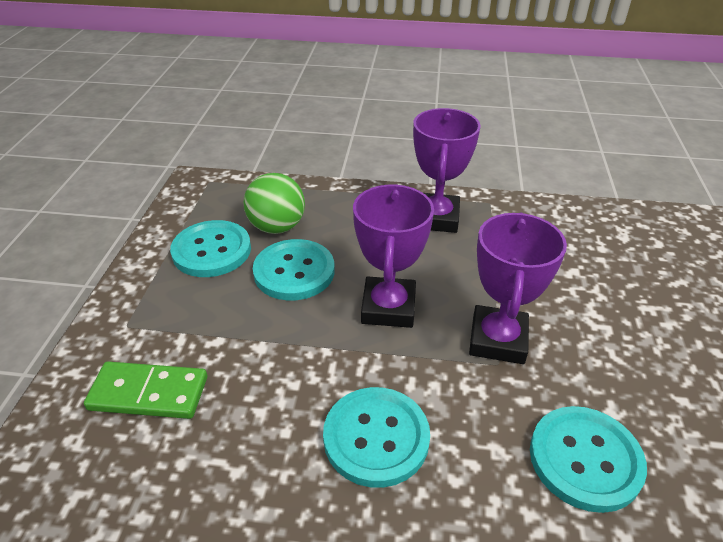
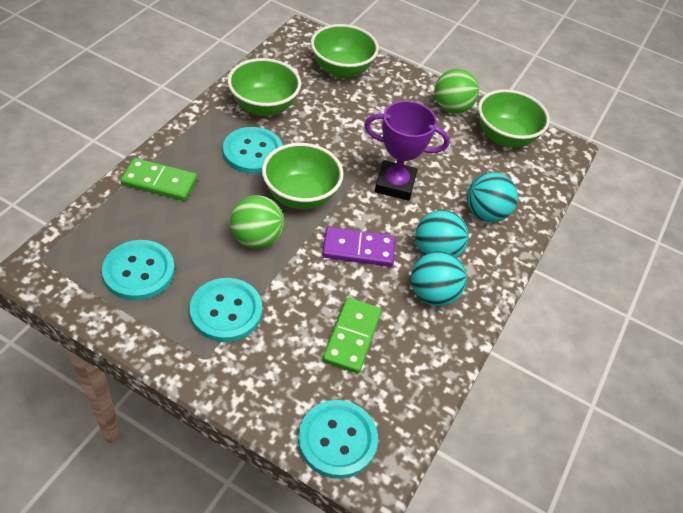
green ball: 1 -> 2
green bowl: 0 -> 4
green domino: 1 -> 2
purple domino: 0 -> 1
purple trophy: 3 -> 1
turquoise ball: 0 -> 3

